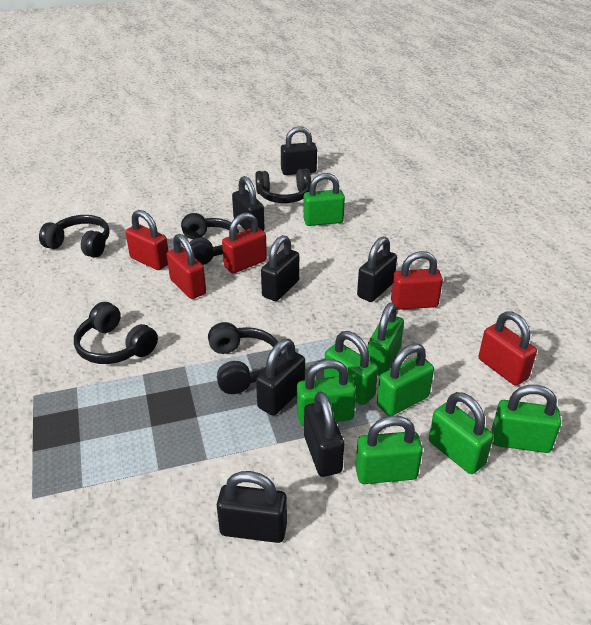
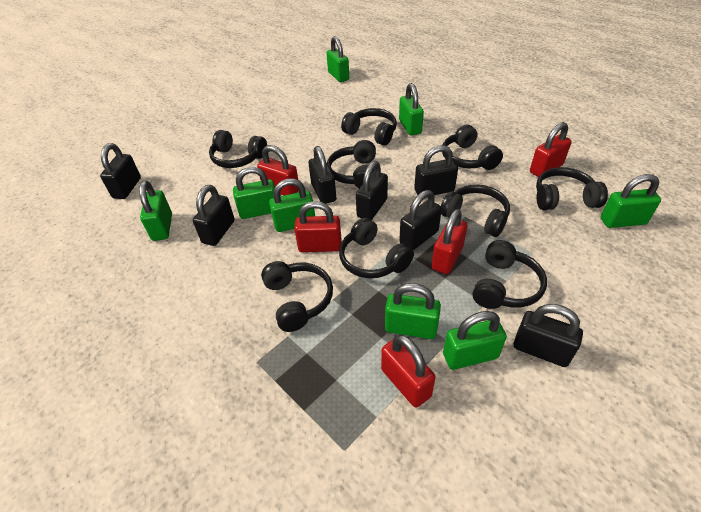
black headphones: 5 -> 9

